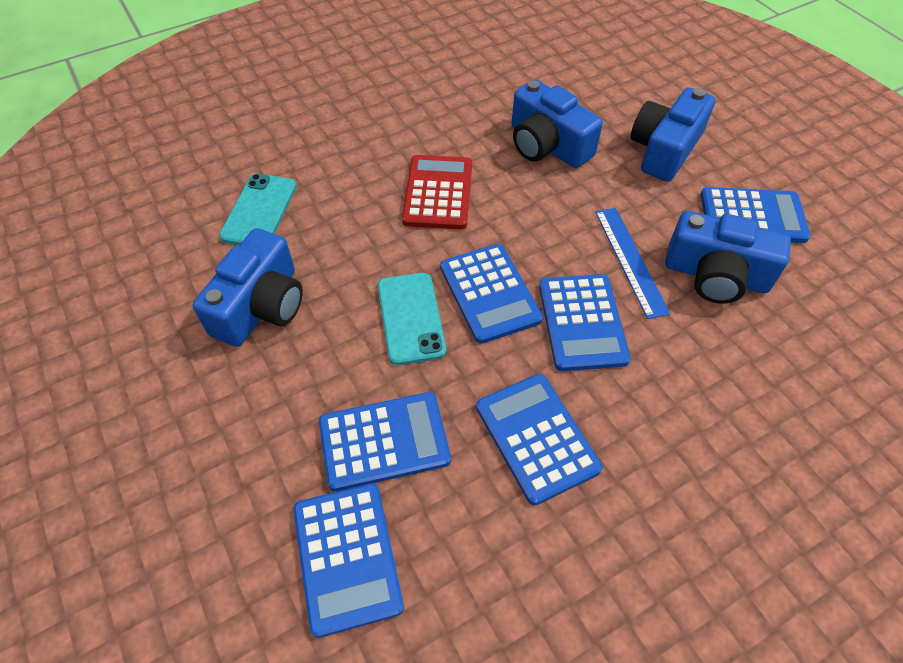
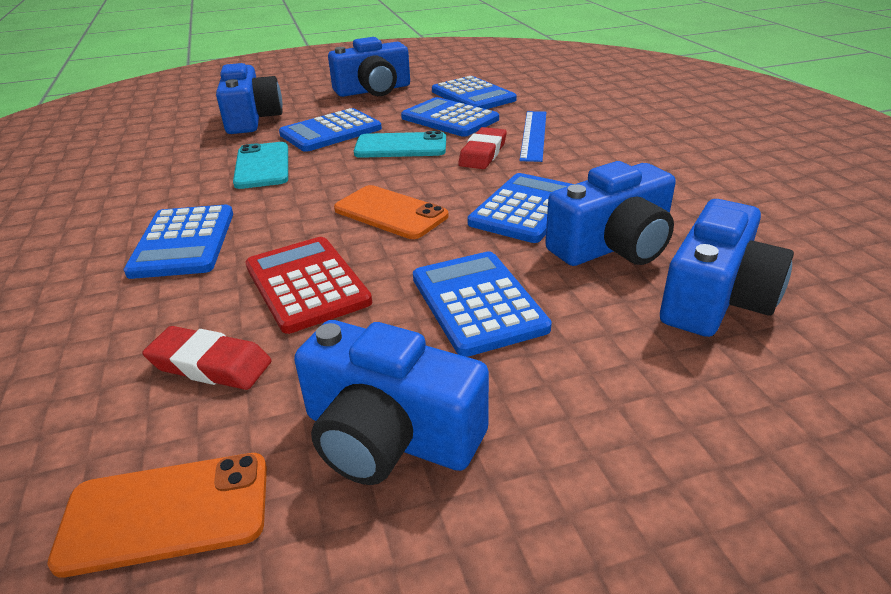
blue camera: 4 -> 5
orange phone: 0 -> 2
red eraser: 0 -> 2

